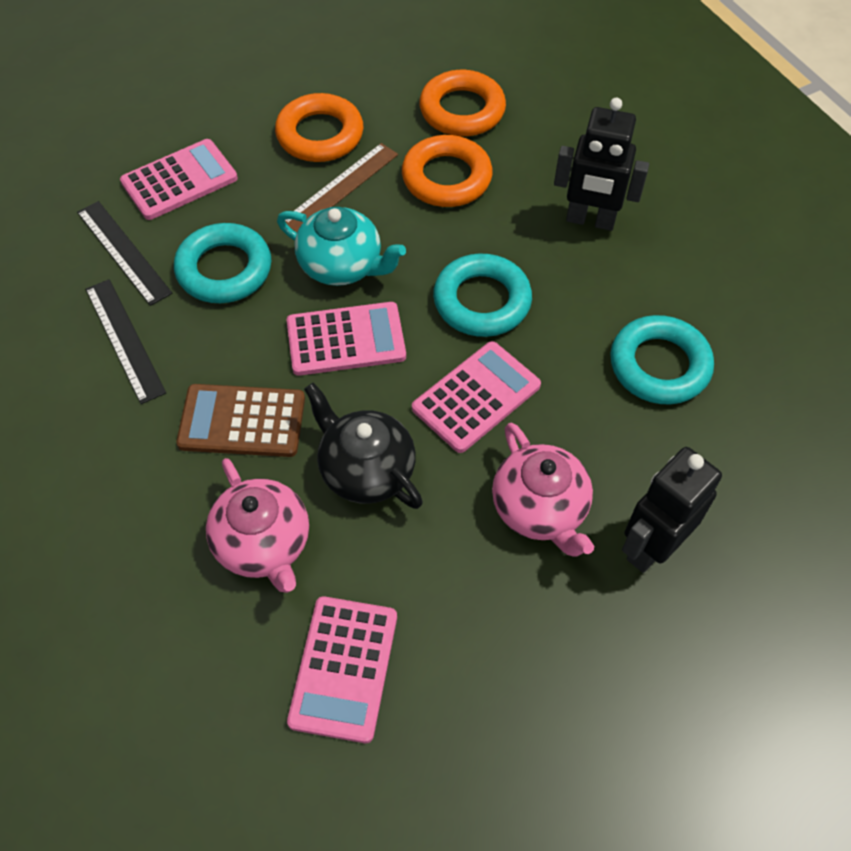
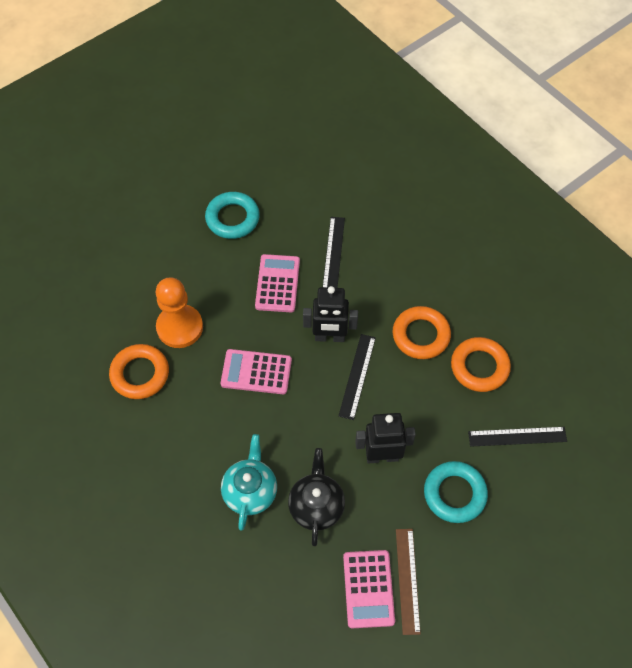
black ruler: 2 -> 3
brown calculator: 1 -> 0
orange pawn: 0 -> 1
pink calculator: 4 -> 3
pink teapot: 2 -> 0
turquoise ring: 3 -> 2

